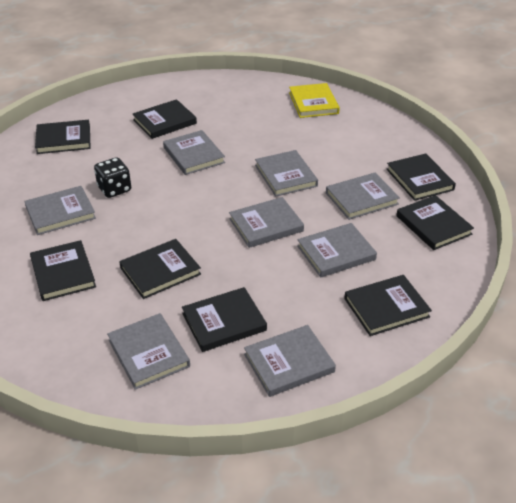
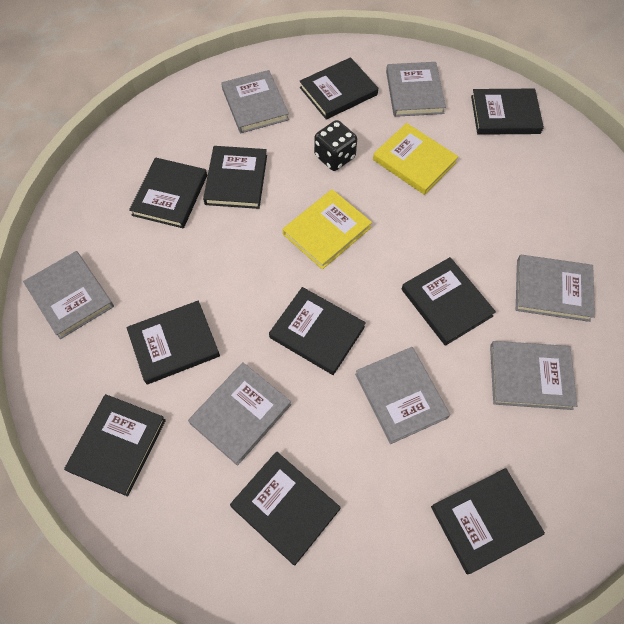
black book: 8 -> 10
grey book: 8 -> 7
yellow book: 1 -> 2

